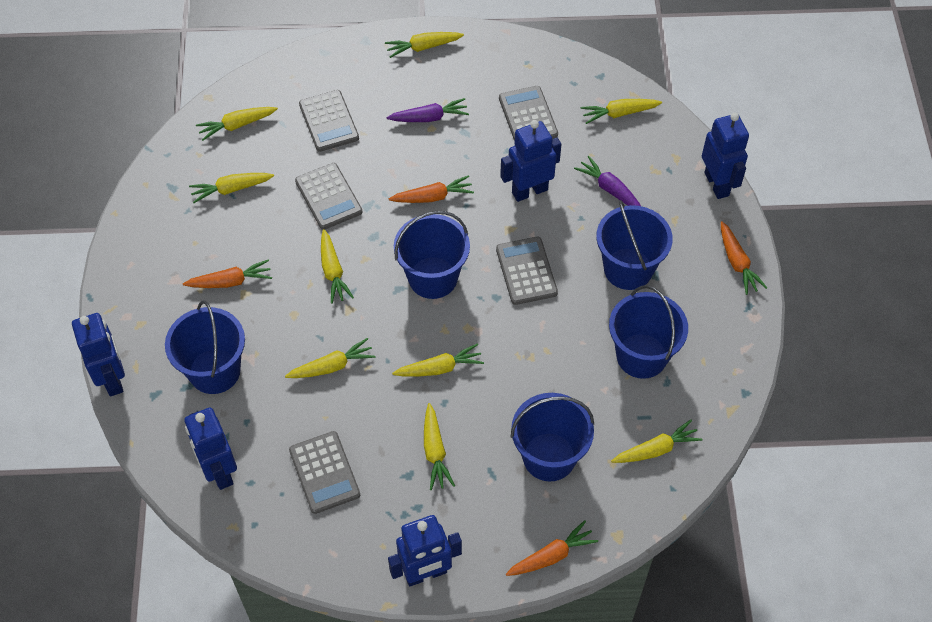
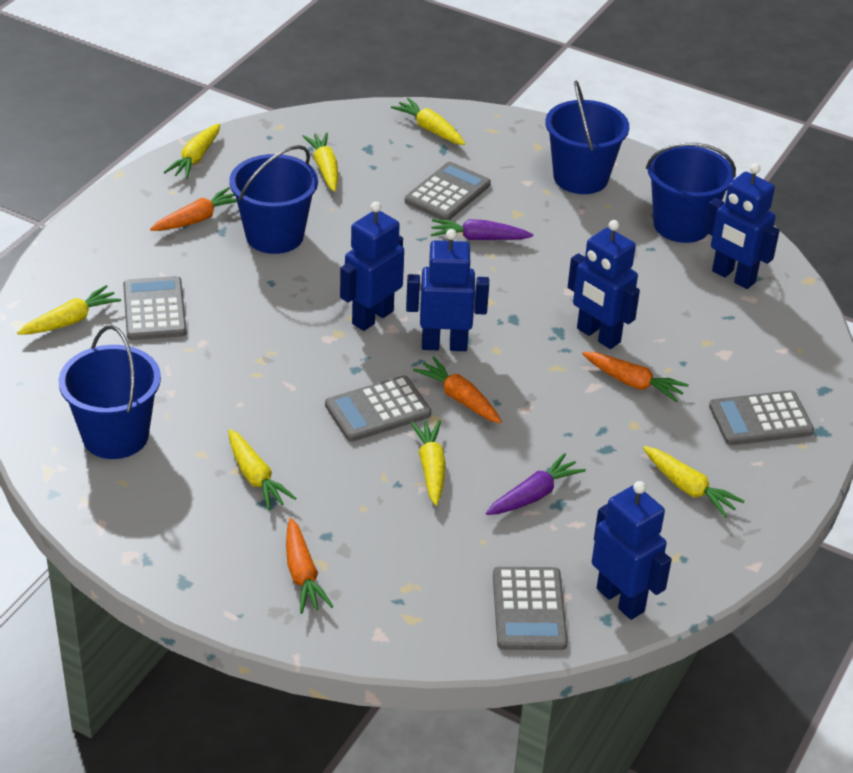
blue bucket: 5 -> 4
yellow carrot: 9 -> 7

